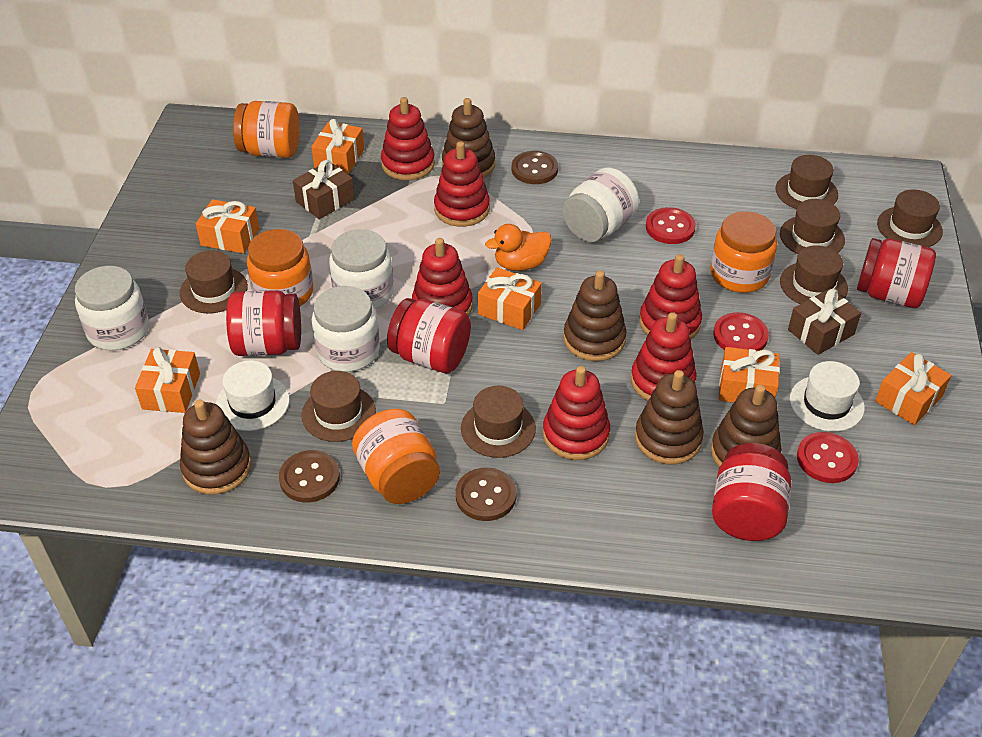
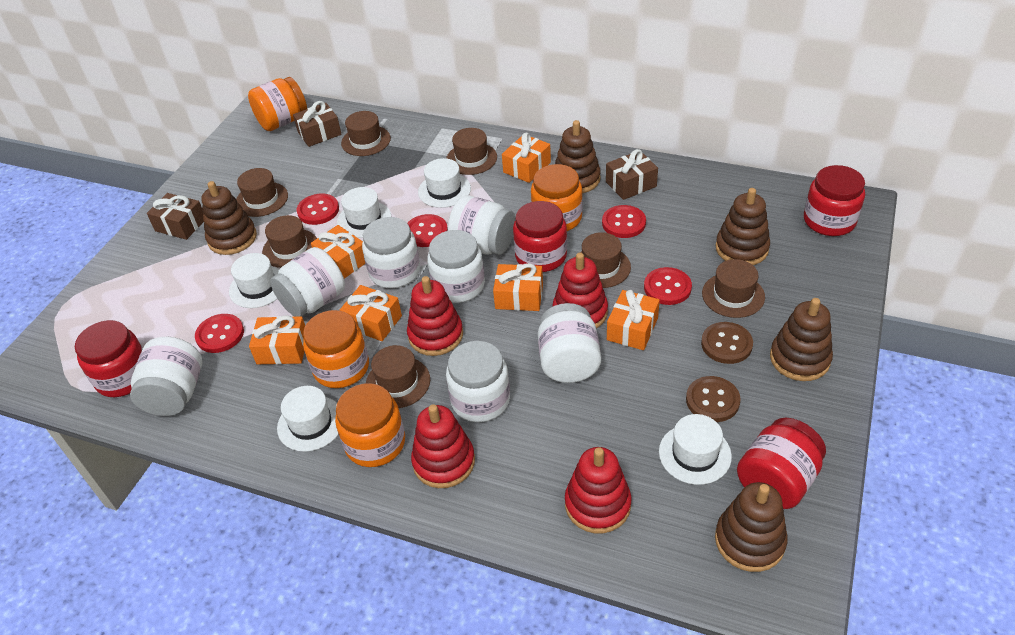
brown button: 3 -> 2
brown gift: 2 -> 3
orange duck: 1 -> 0
red button: 3 -> 5
red stacking toy: 6 -> 4
white hat: 2 -> 5
white jar: 4 -> 7

